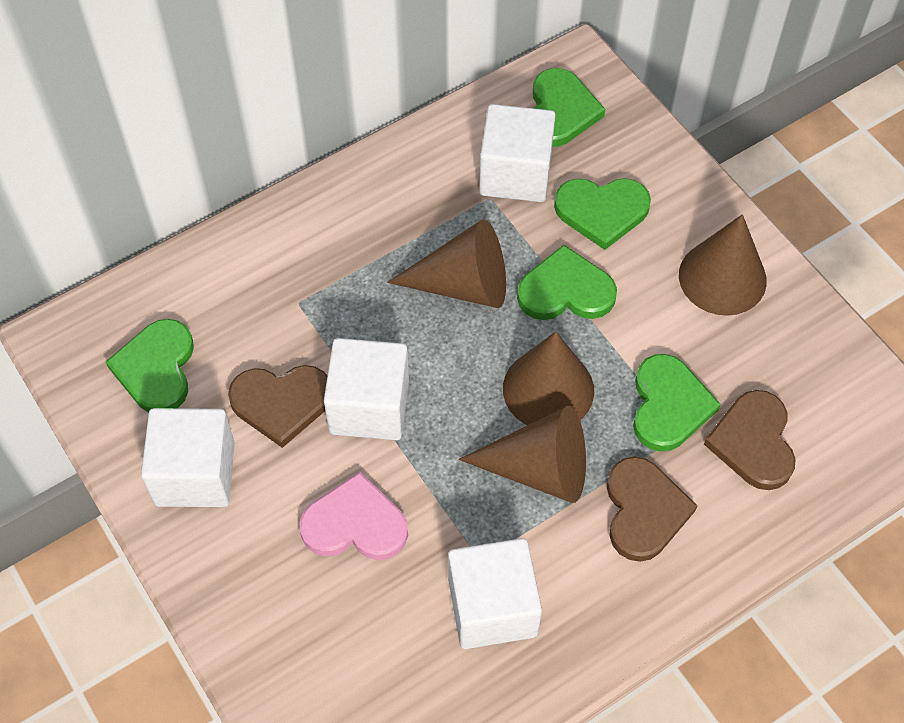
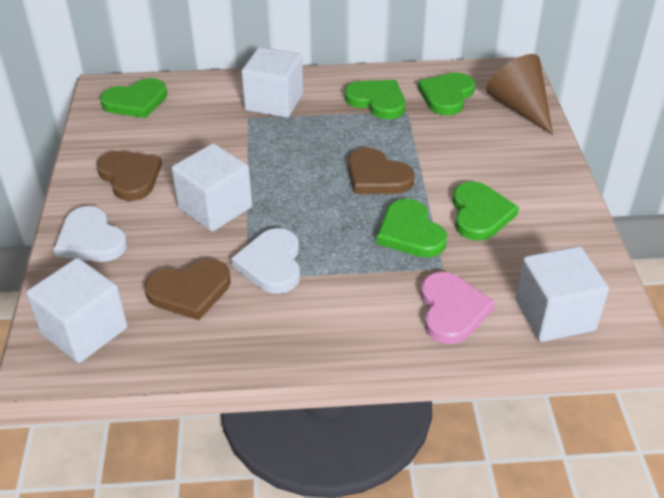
brown cone: 4 -> 1
white heart: 0 -> 2

